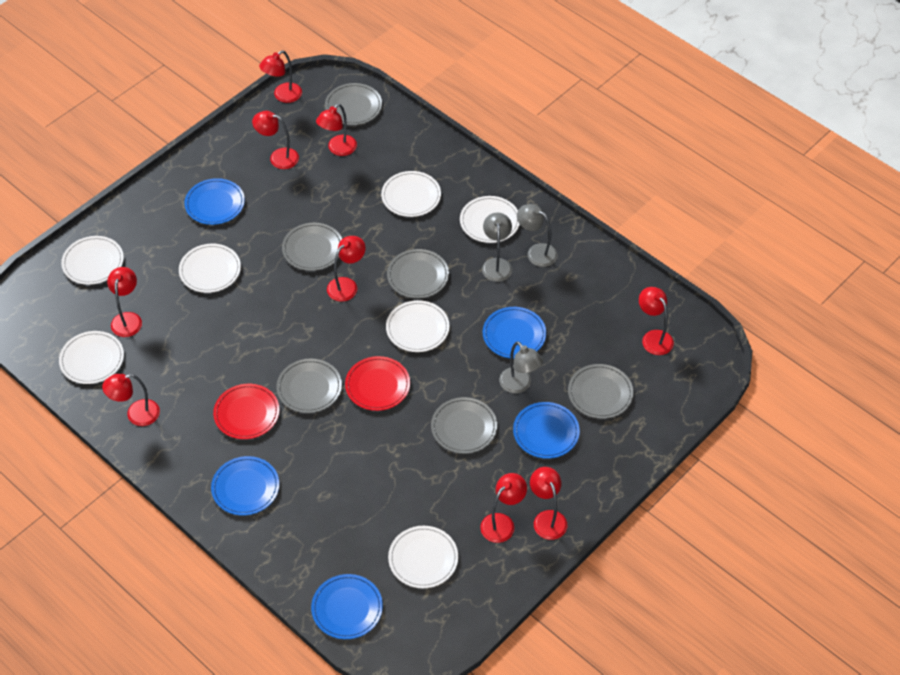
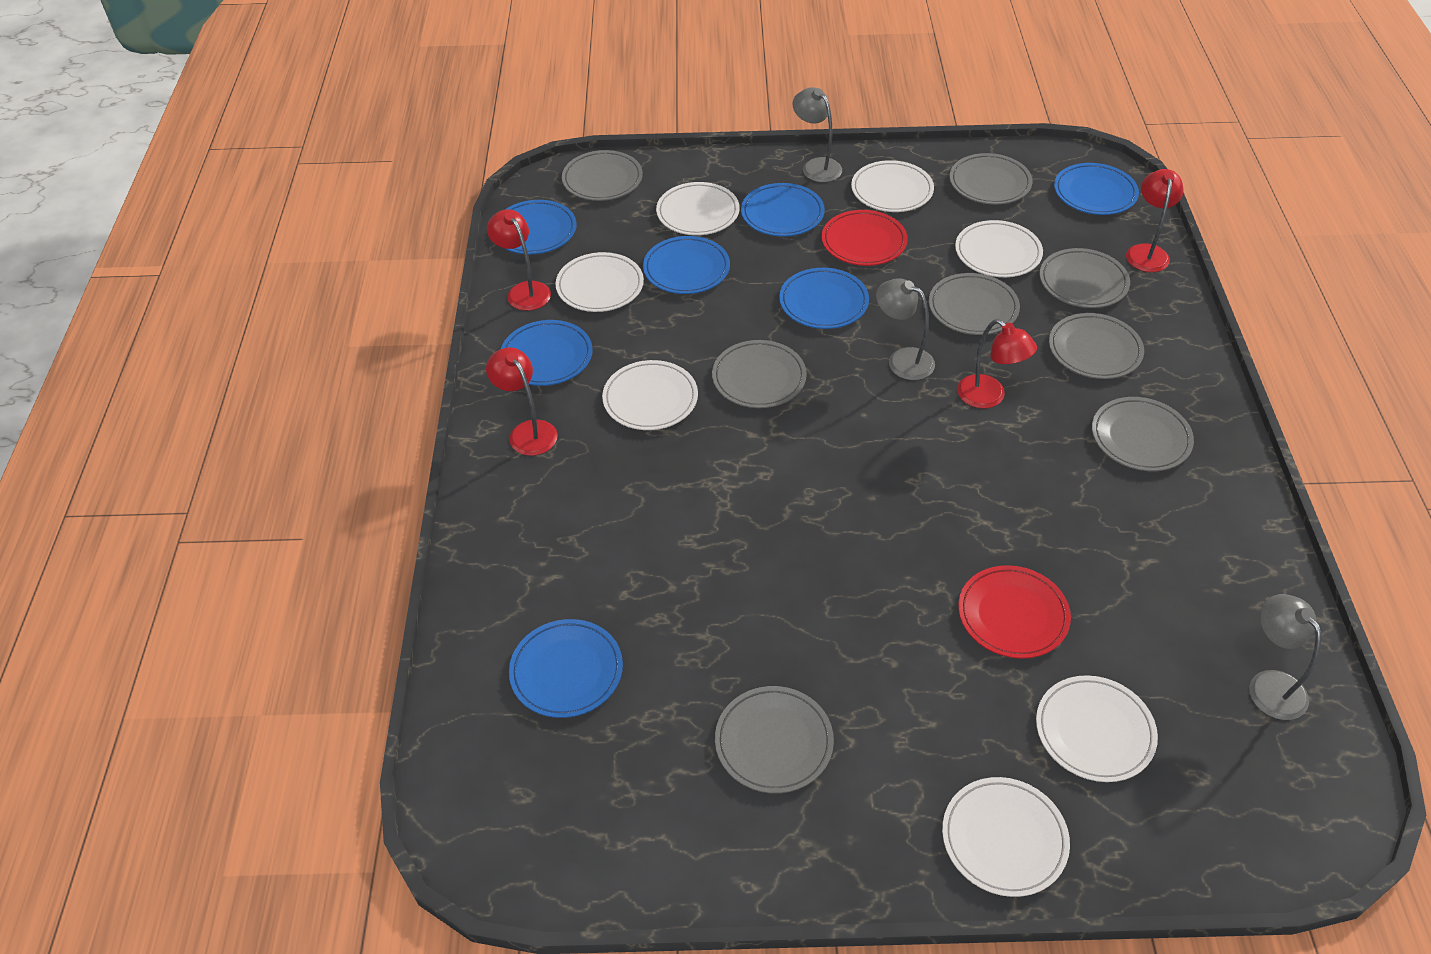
blue plate: 5 -> 7
grey plate: 6 -> 8
red lamp: 9 -> 4

